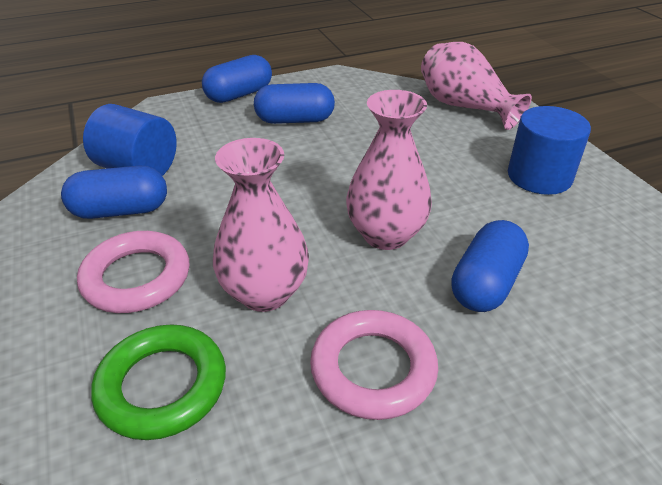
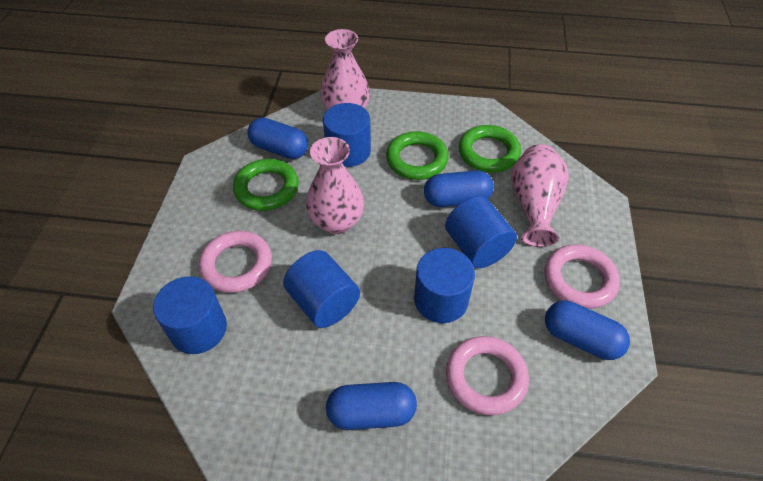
blue cylinder: 2 -> 5
green ring: 1 -> 3
pink ring: 2 -> 3

